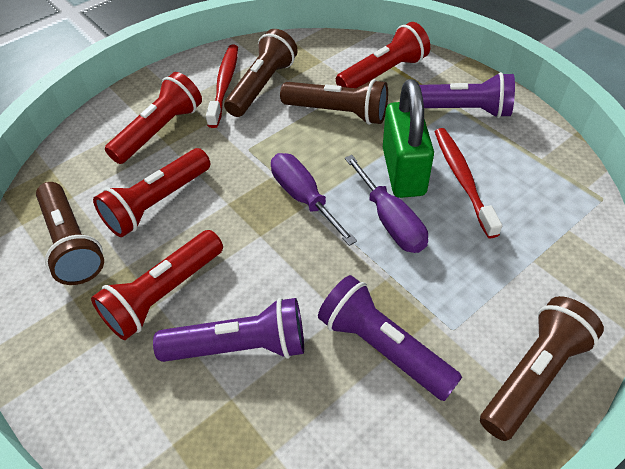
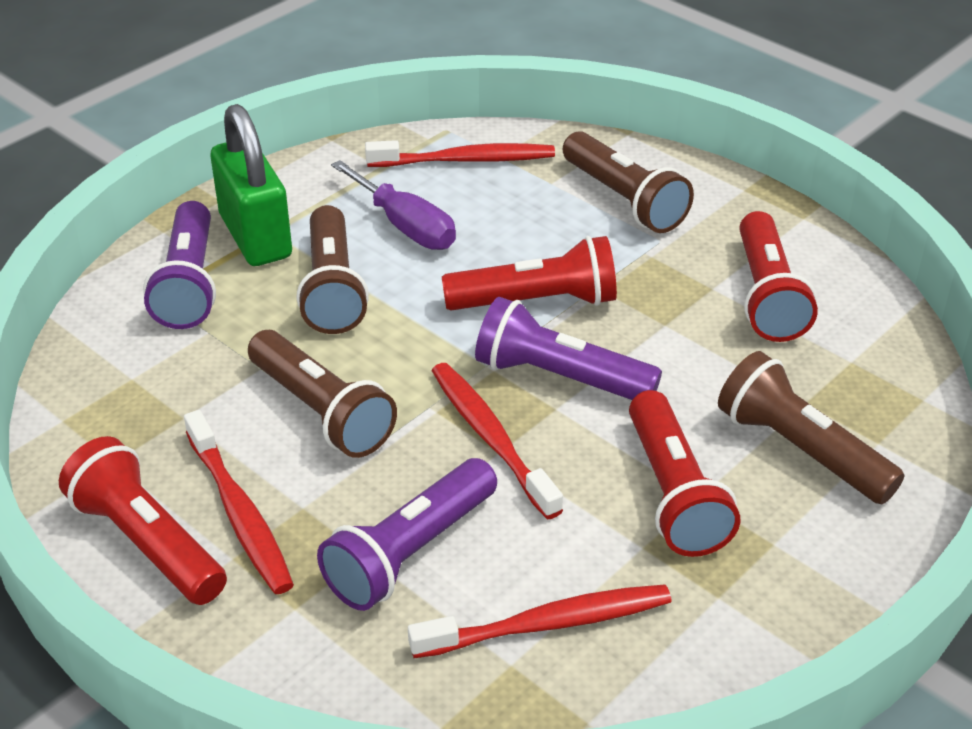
purple screwdriver: 2 -> 1
red toothbrush: 2 -> 4

